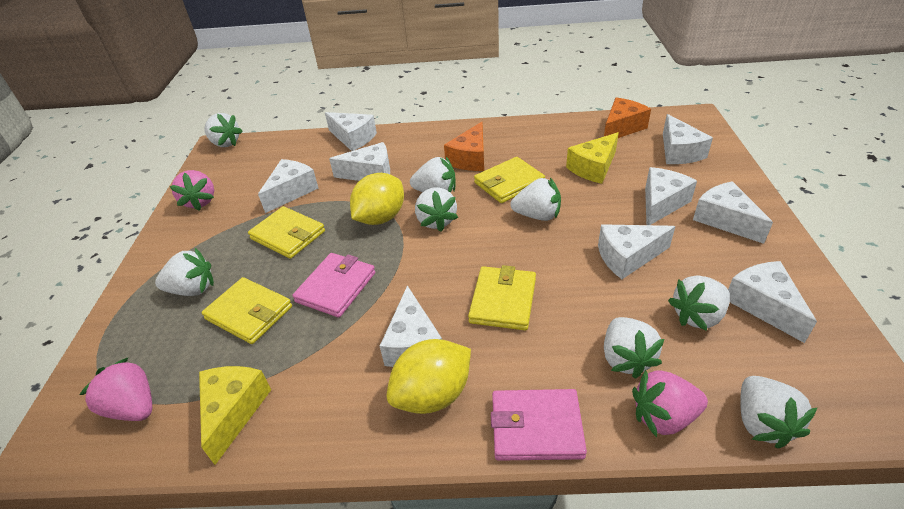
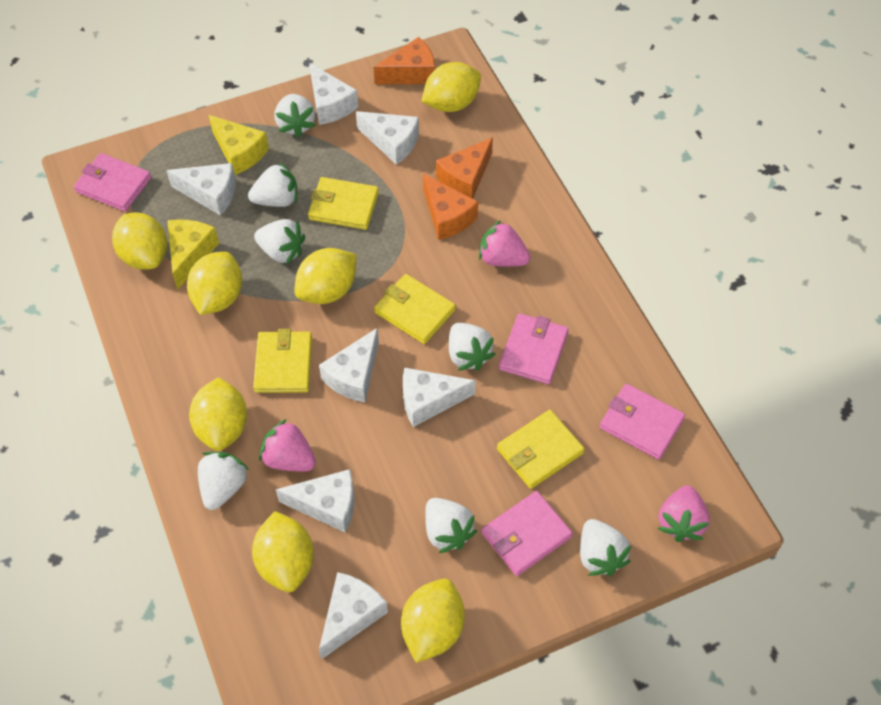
orange cheese: 2 -> 3
pink wallet: 2 -> 4
white cheese: 9 -> 7
white strawberry: 8 -> 7
yellow lemon: 2 -> 7

